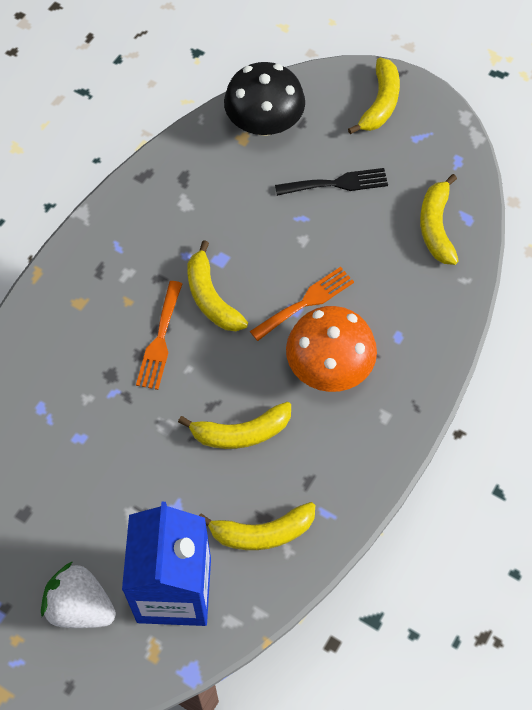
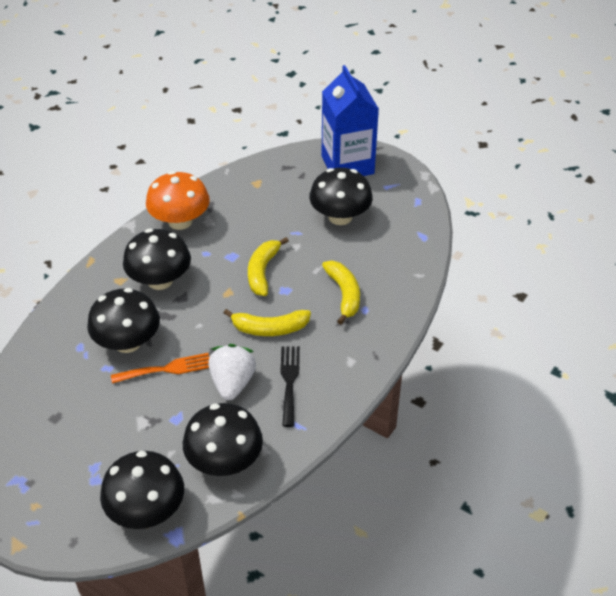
black mushroom: 1 -> 5
orange fork: 2 -> 1
yellow banana: 5 -> 3

